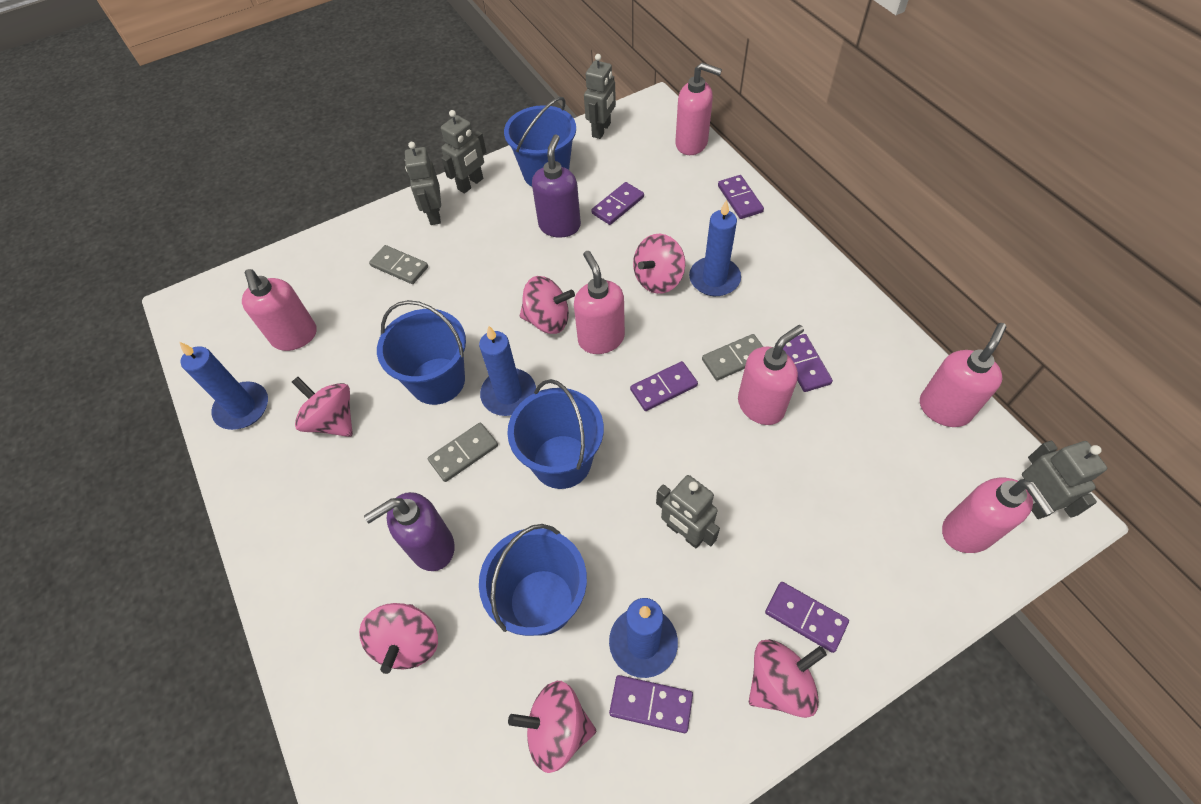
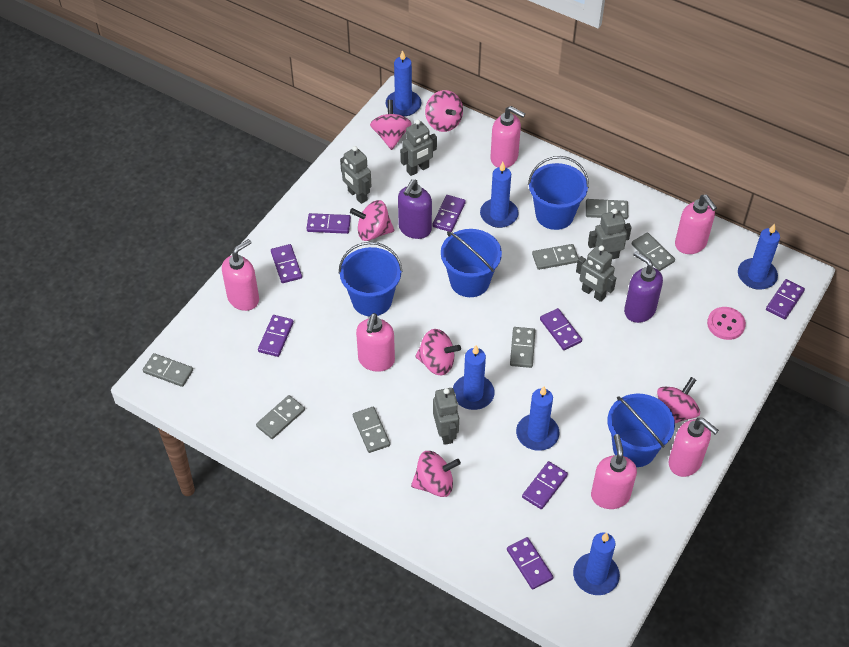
blue candle: 4 -> 6
grey domino: 3 -> 7
pink button: 0 -> 1
purple domino: 6 -> 8

